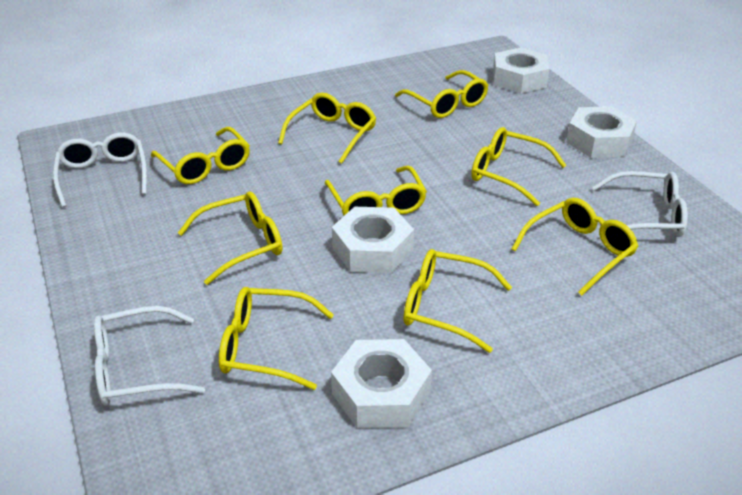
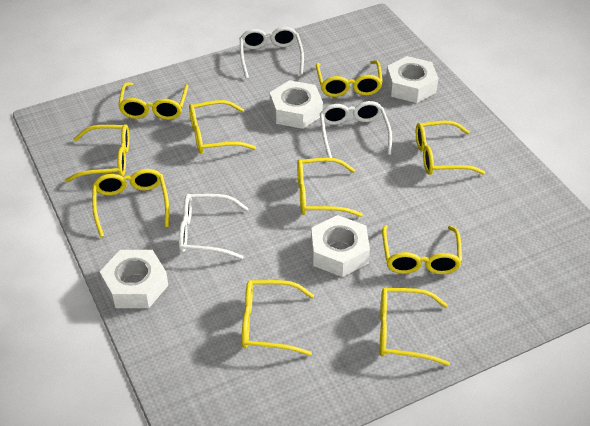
yellow glasses: 9 -> 10

